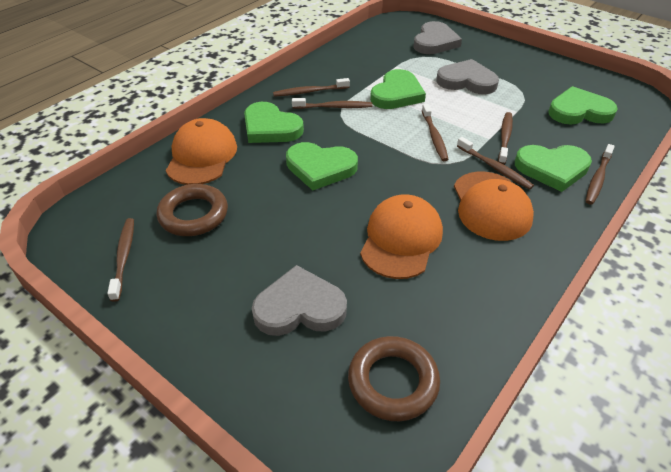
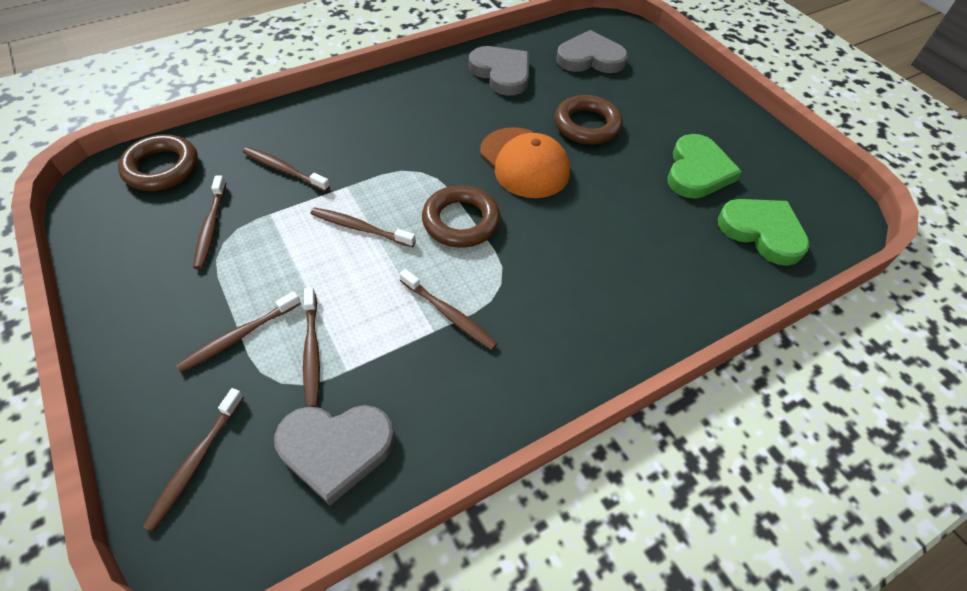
brown ring: 2 -> 3
green heart: 5 -> 2
orange cap: 3 -> 1

